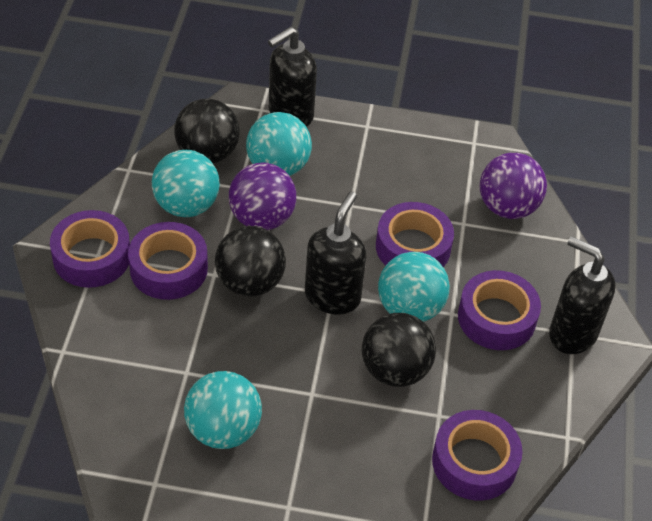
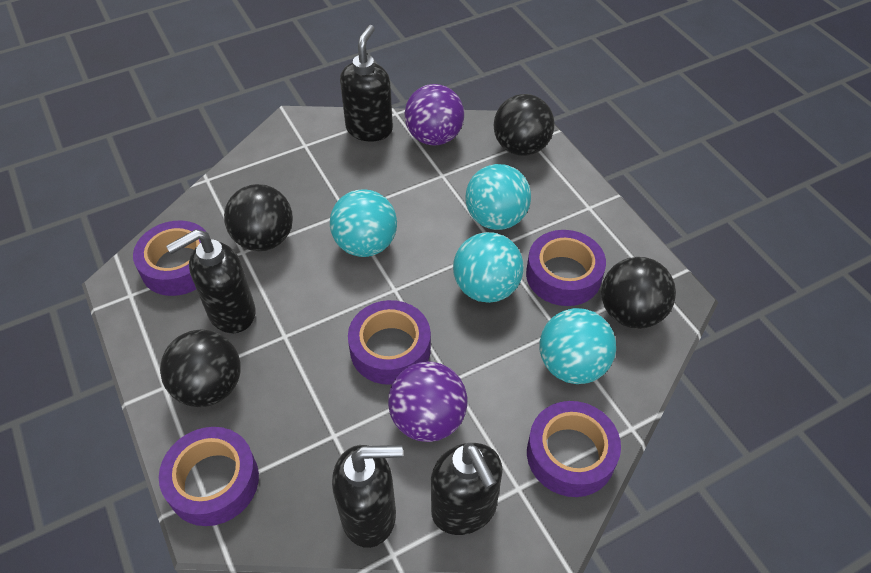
black ball: 3 -> 4
black soap dispenser: 3 -> 4

